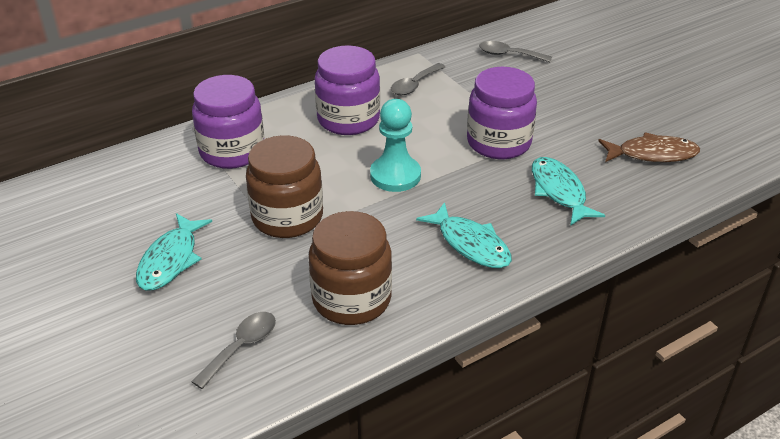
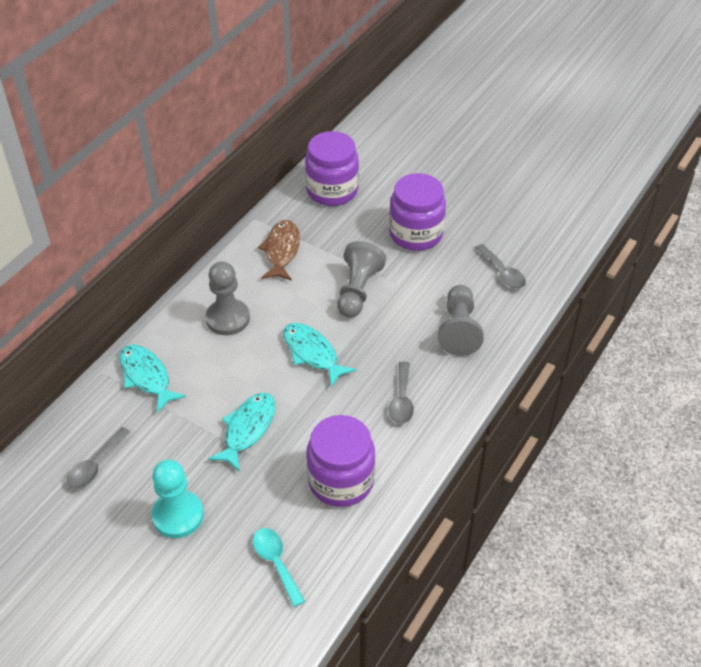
brown jar: 2 -> 0
grey pawn: 0 -> 3
turquoise spoon: 0 -> 1

